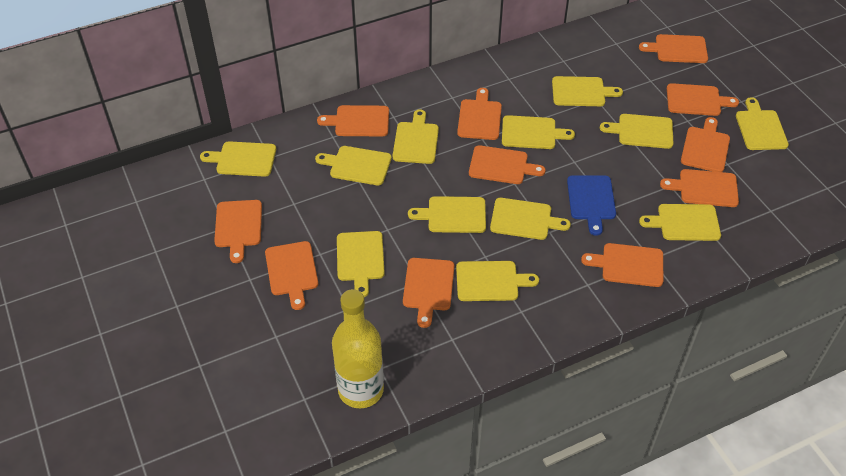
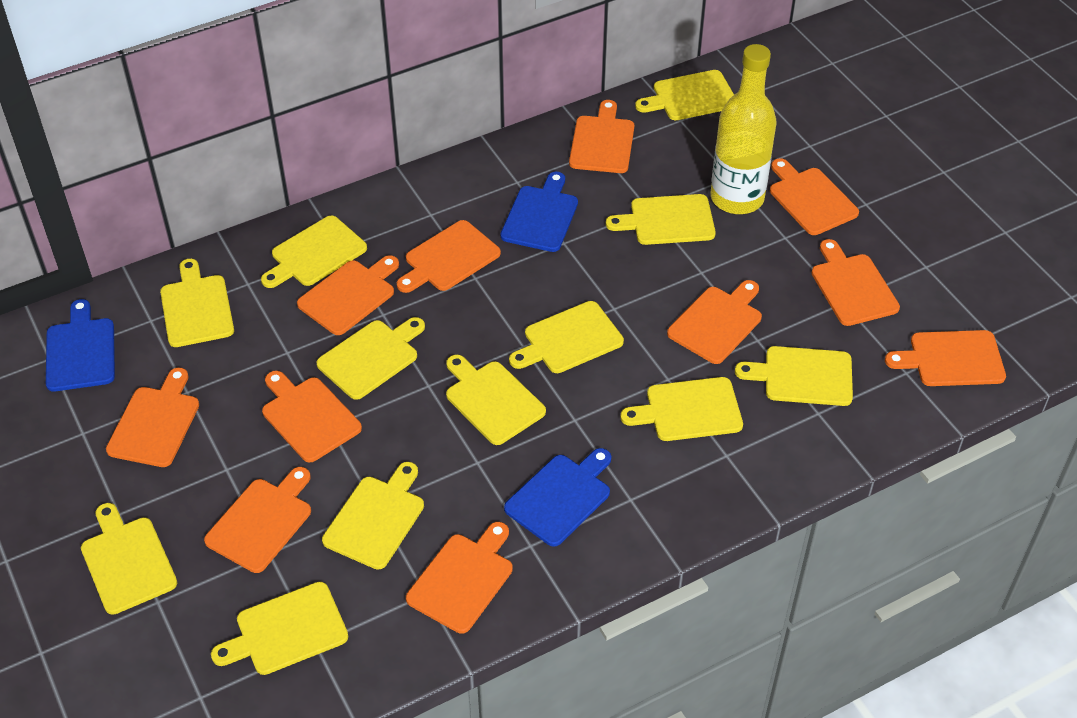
blue cutting board: 1 -> 3

